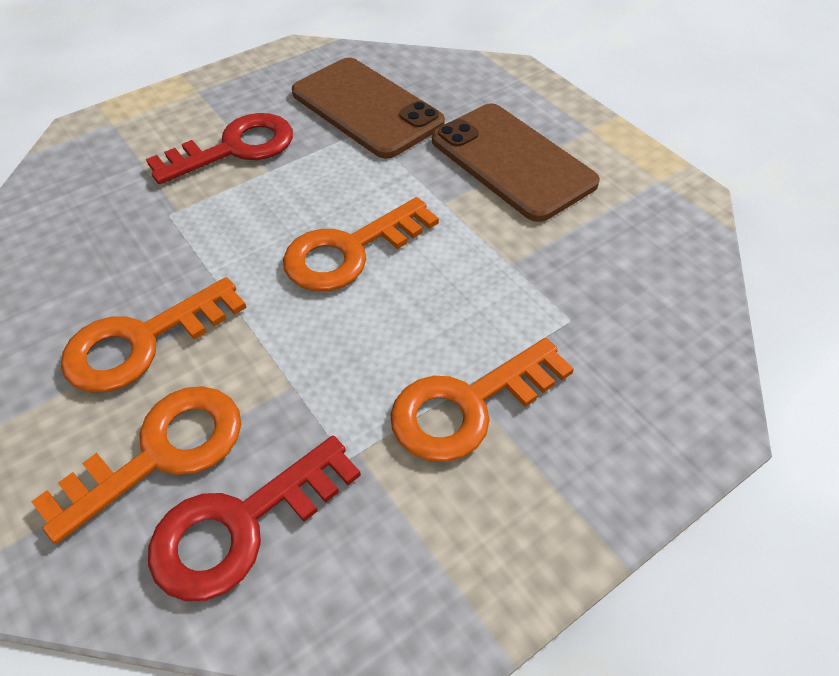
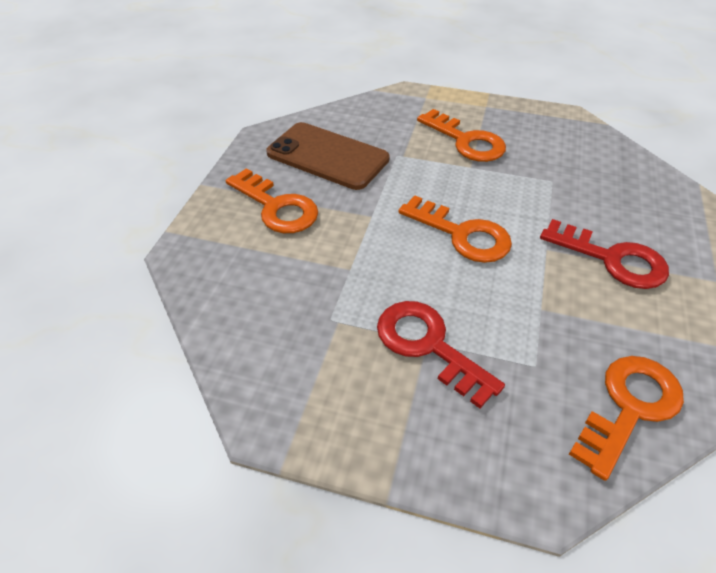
brown phone: 2 -> 1

